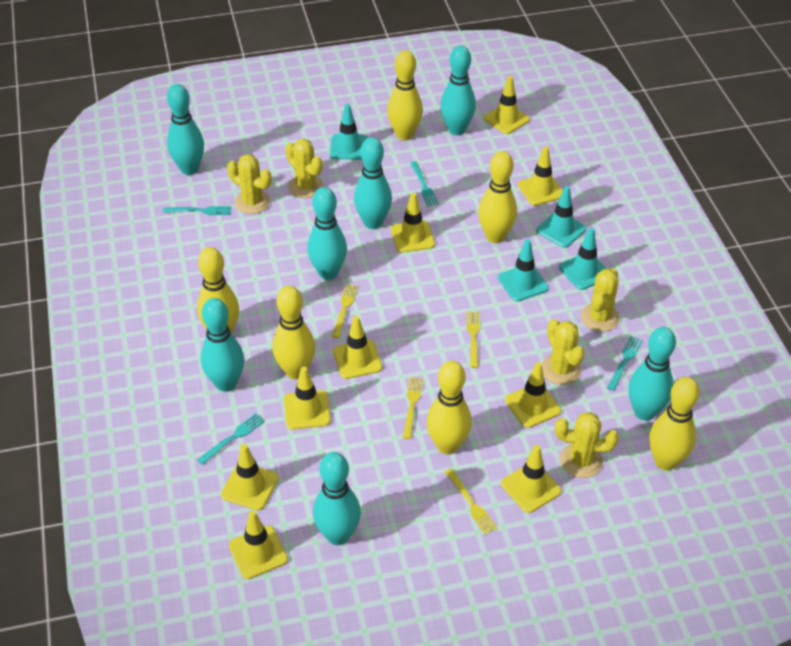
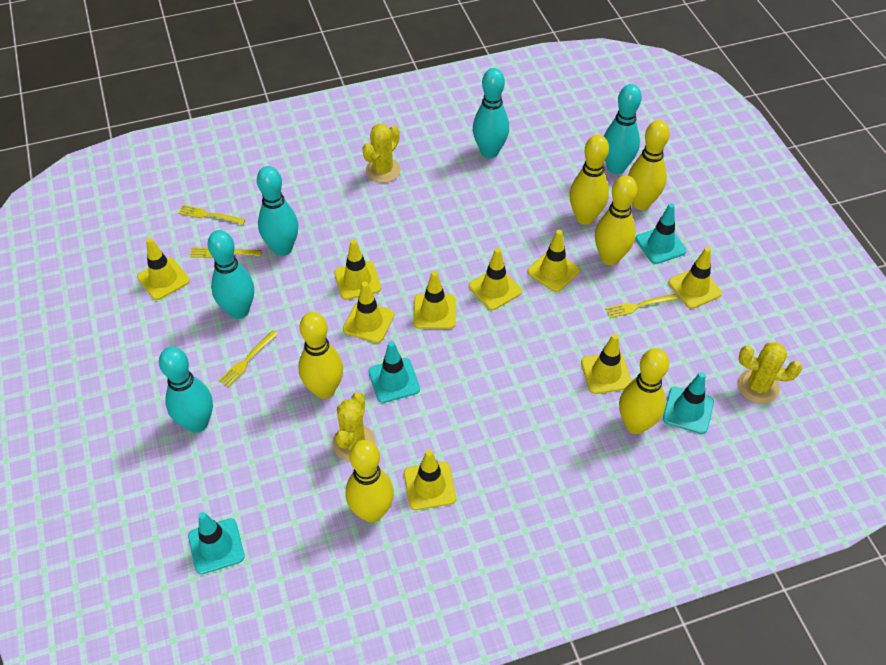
turquoise bowling pin: 7 -> 5
turquoise fork: 4 -> 0
yellow cactus: 5 -> 3

